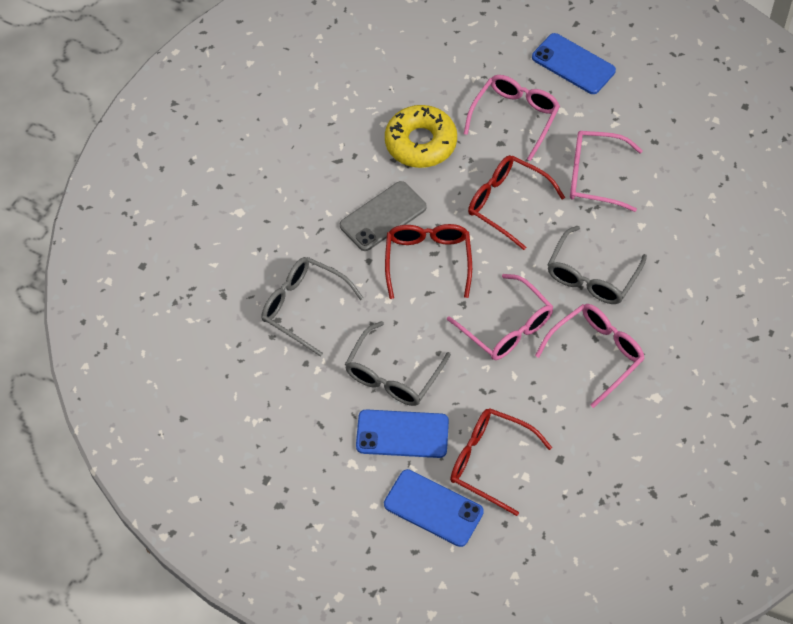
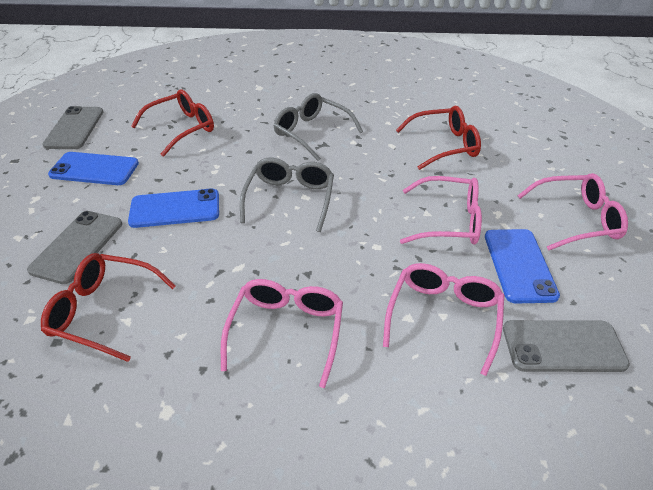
grey glasses: 3 -> 2
grey phone: 1 -> 3
yellow donut: 1 -> 0

